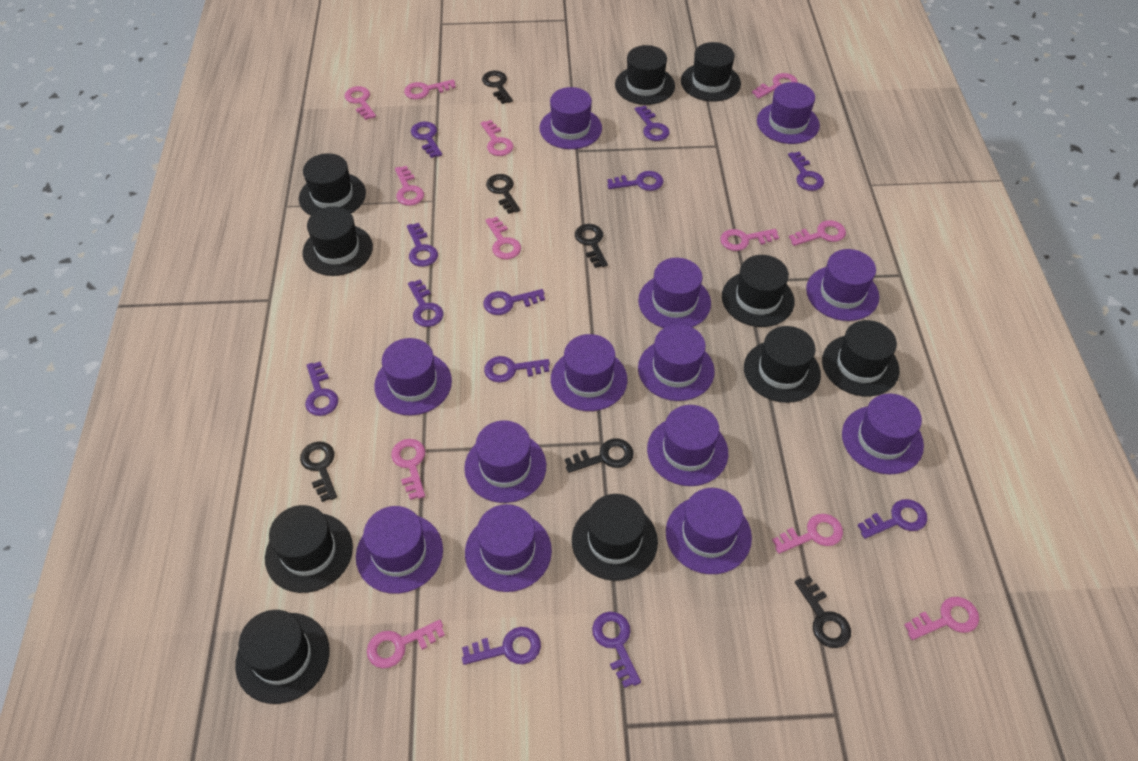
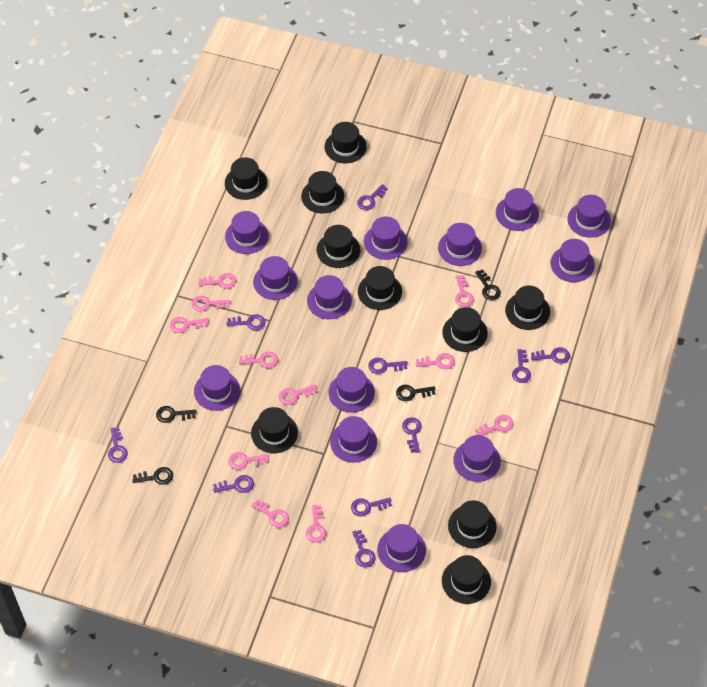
black key: 6 -> 4
pink key: 12 -> 11
purple key: 12 -> 10

